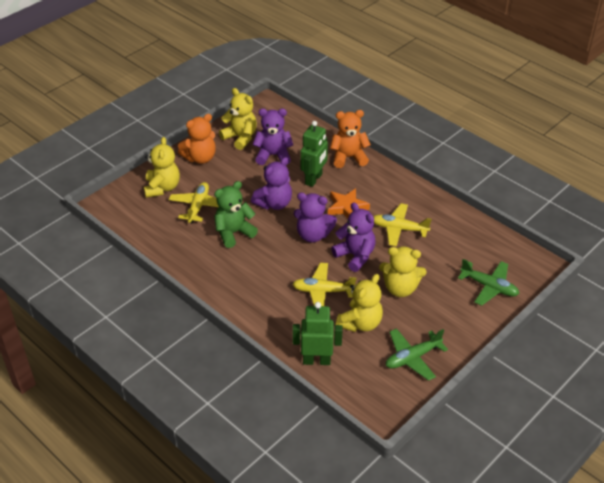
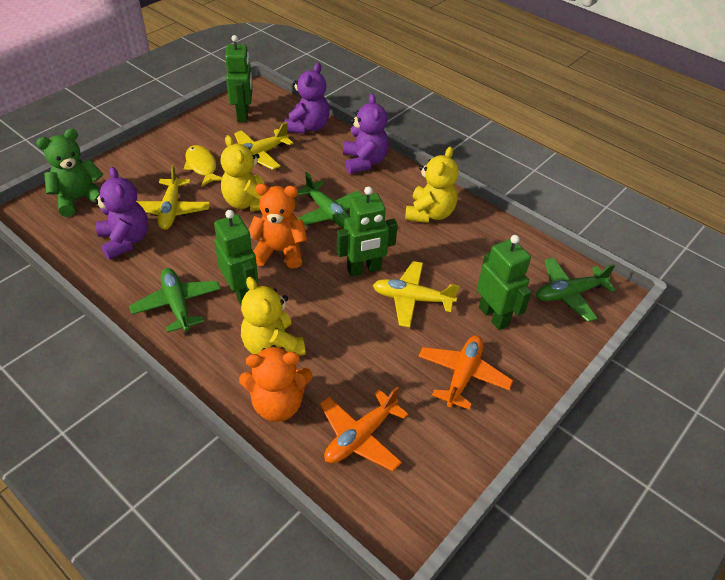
green plane: 2 -> 3
green robot: 2 -> 4
orange plane: 0 -> 2
orange star: 1 -> 0
purple teddy bear: 4 -> 3
yellow fish: 0 -> 1
yellow teddy bear: 4 -> 3

